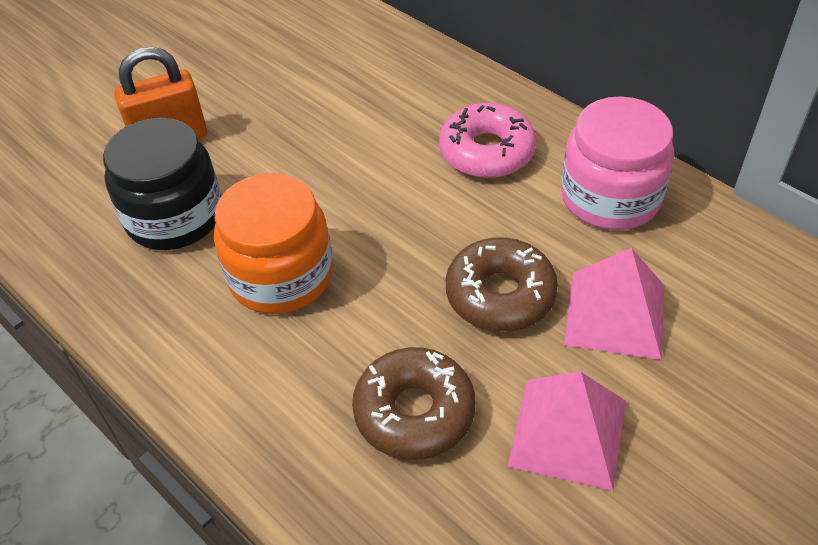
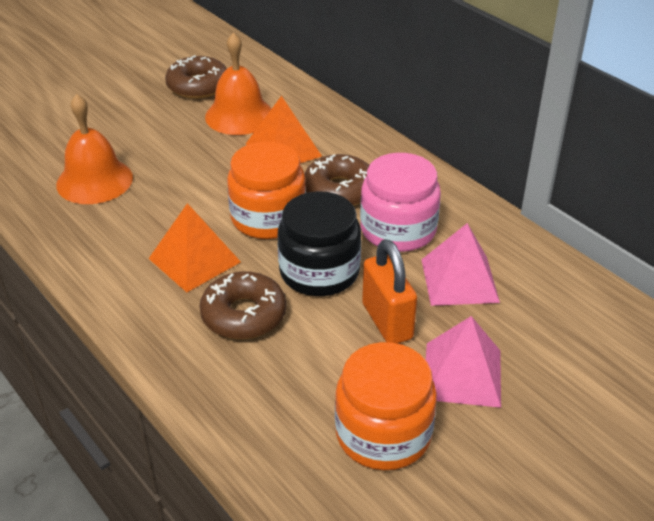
brown donut: 2 -> 3
orange bell: 0 -> 2
orange jar: 1 -> 2
orange pyramid: 0 -> 2
pink donut: 1 -> 0

